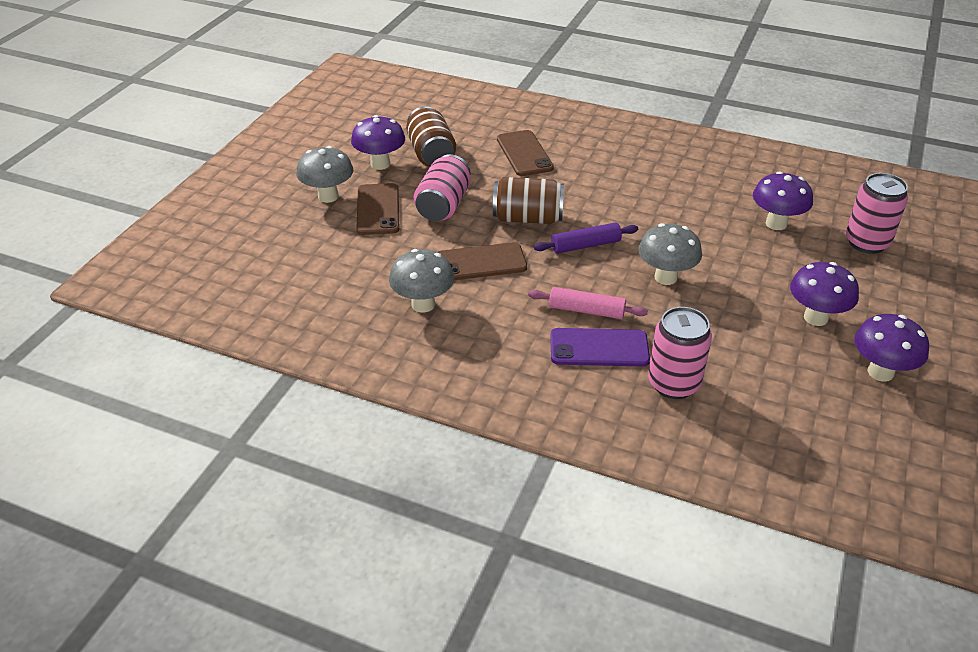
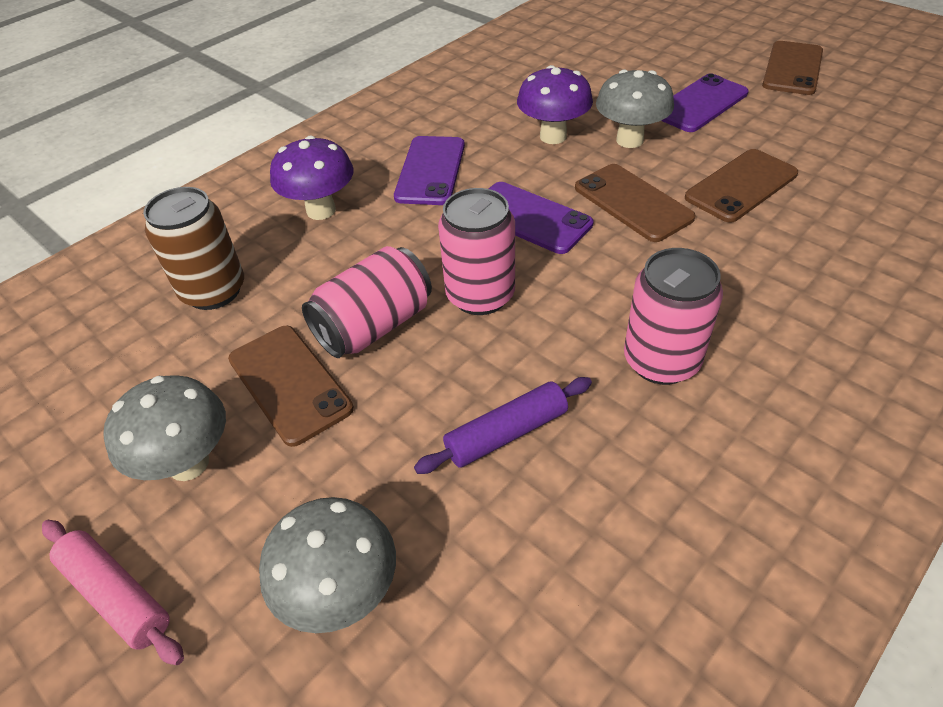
brown can: 2 -> 1
brown phone: 3 -> 4
purple mushroom: 4 -> 2
purple phone: 1 -> 3

